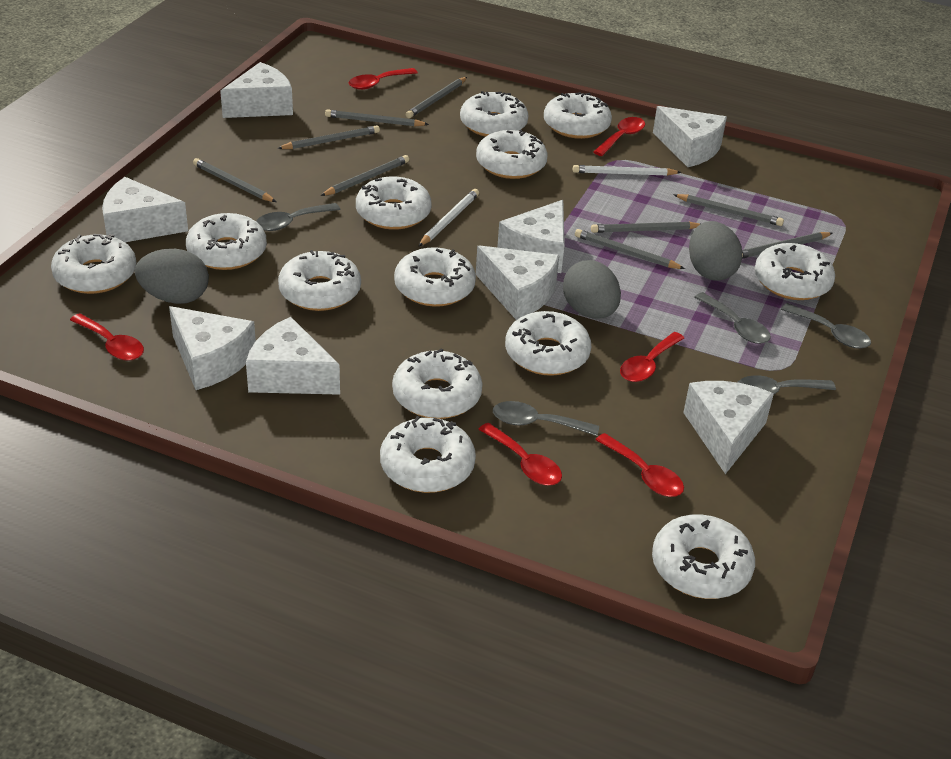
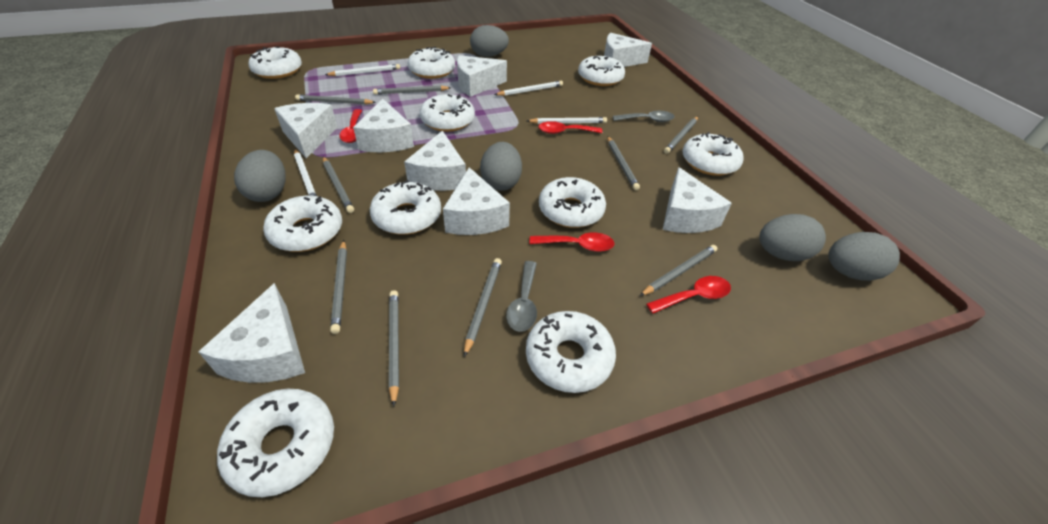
grey egg: 3 -> 5
grey spoon: 5 -> 2
red spoon: 6 -> 4
white donut: 13 -> 10
white pencil: 2 -> 4

